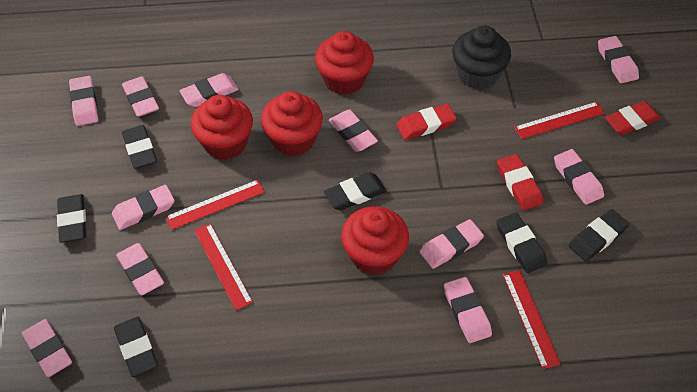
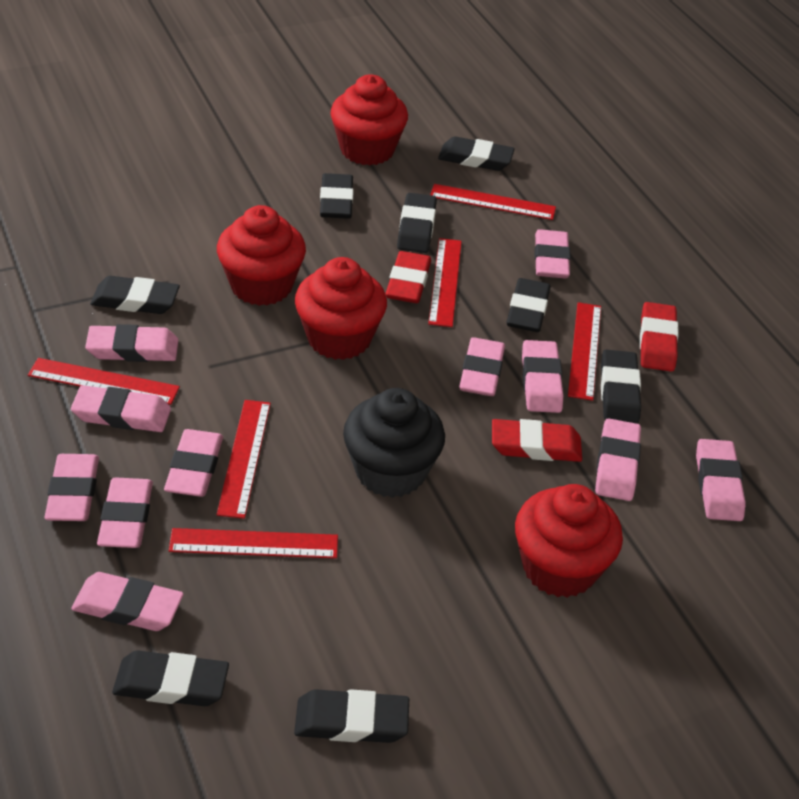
black eraser: 6 -> 8
red ruler: 4 -> 6

